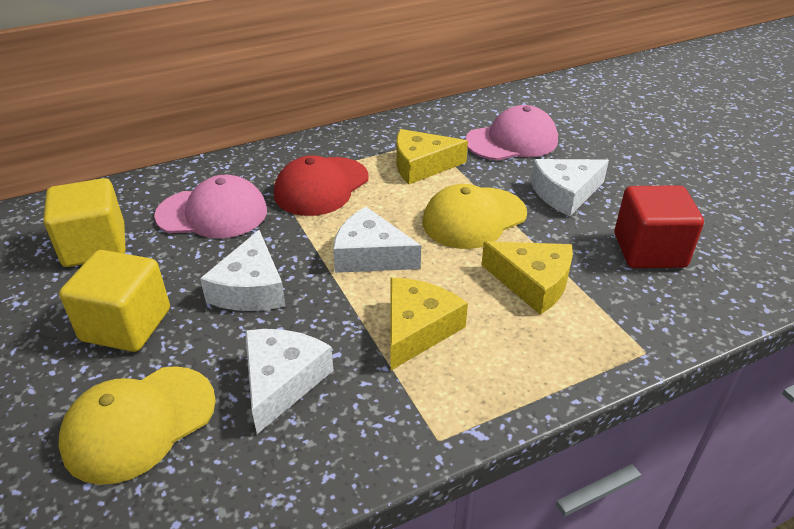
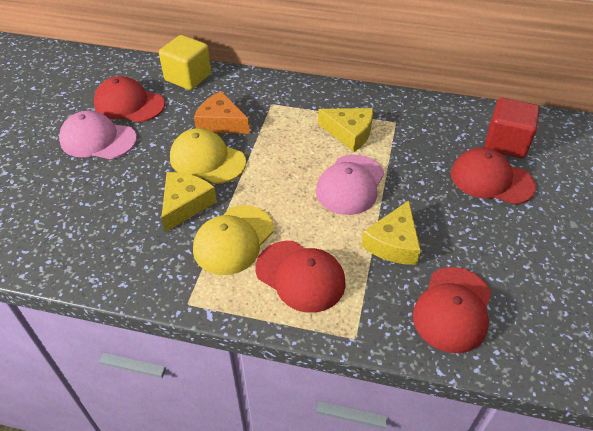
orange cheese: 0 -> 1
red cap: 1 -> 4
white cheese: 4 -> 0
yellow cube: 2 -> 1

